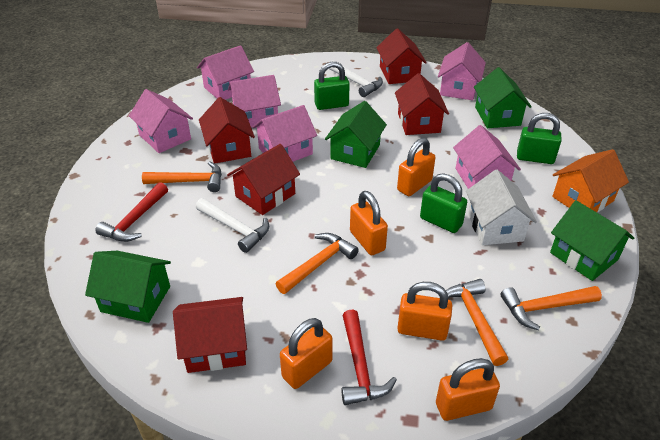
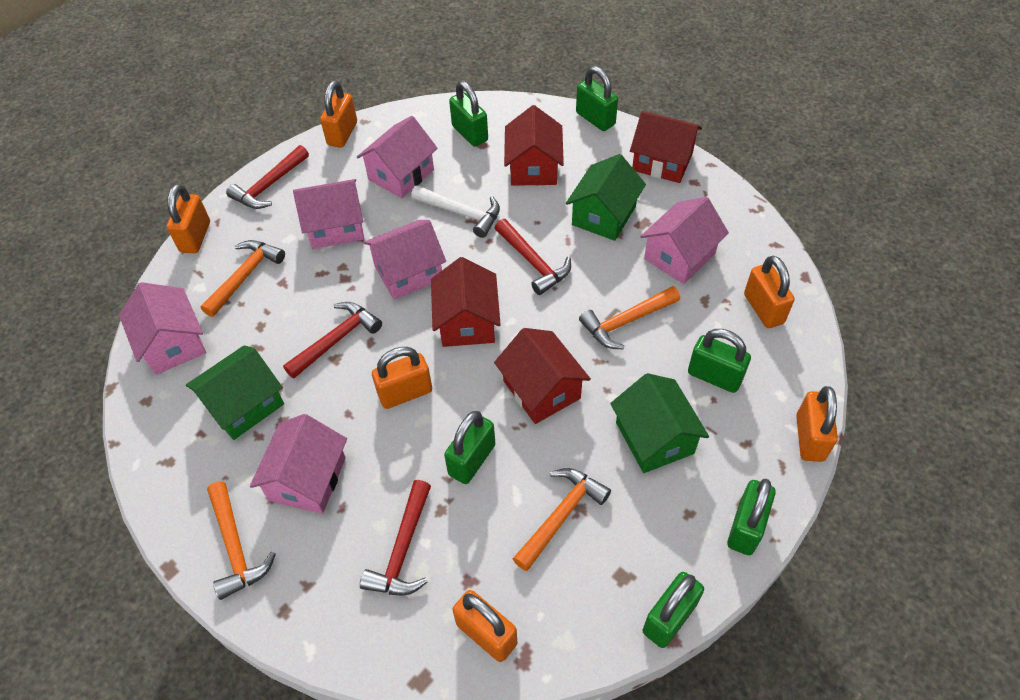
green house: 4 -> 3
green padlock: 3 -> 6
orange house: 1 -> 0
orange padlock: 5 -> 6
red hammer: 2 -> 4
red house: 5 -> 4
white hammer: 2 -> 1
white house: 1 -> 0

